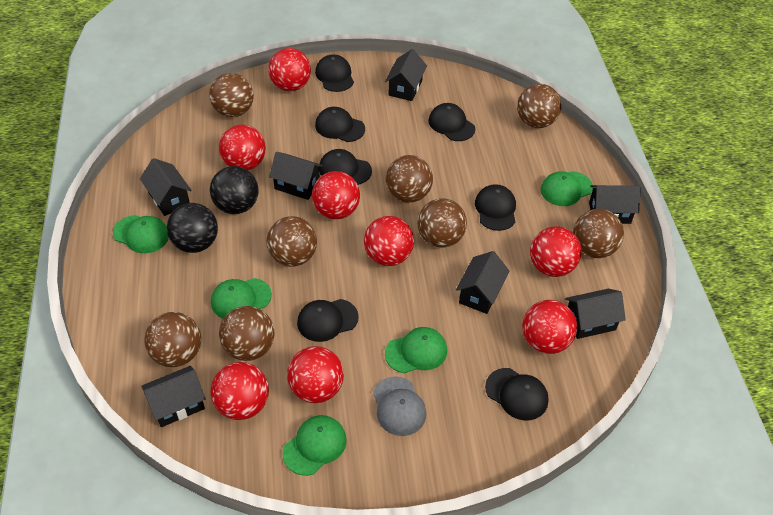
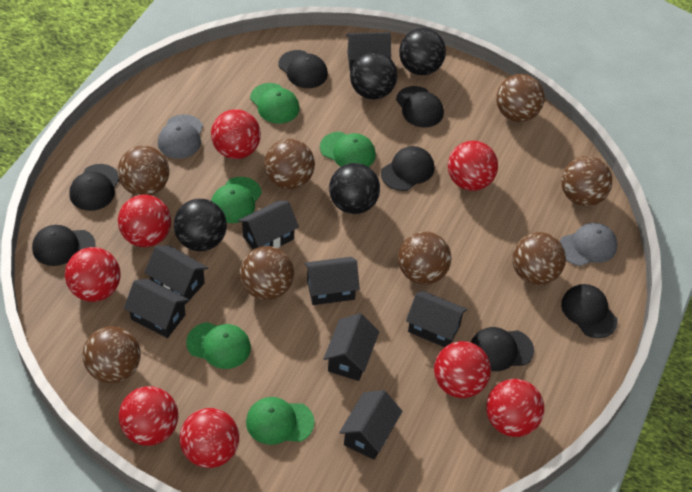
black ball: 2 -> 4
black house: 7 -> 8
grey cap: 1 -> 2

